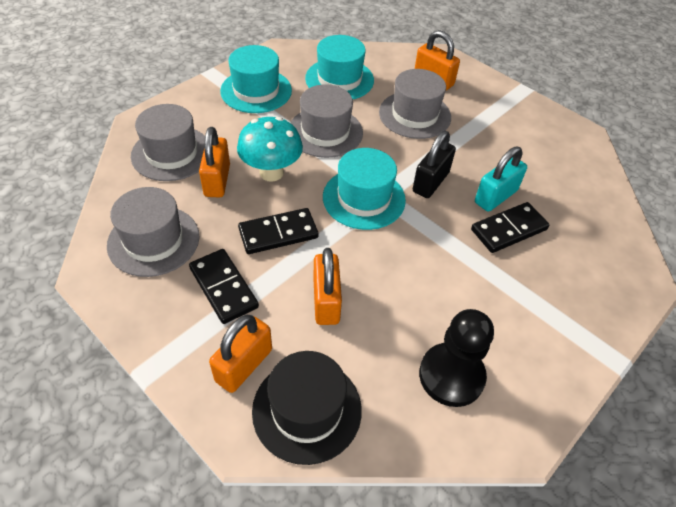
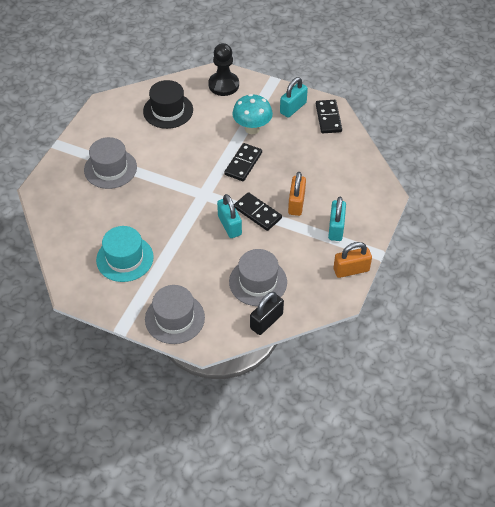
grey hat: 4 -> 3
orange padlock: 4 -> 2
turquoise hat: 3 -> 1
turquoise padlock: 1 -> 3

